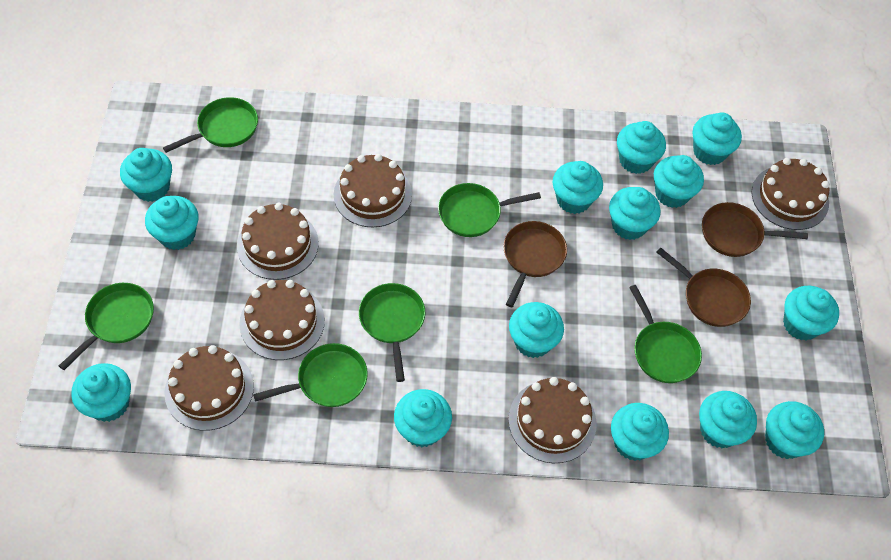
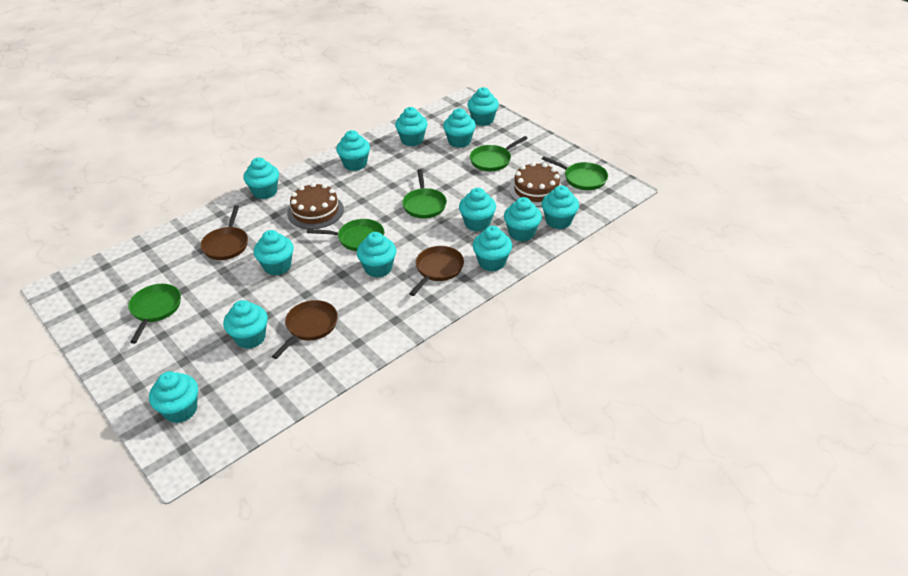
brown cake: 6 -> 2
green pan: 6 -> 5
turquoise cupcake: 14 -> 13

